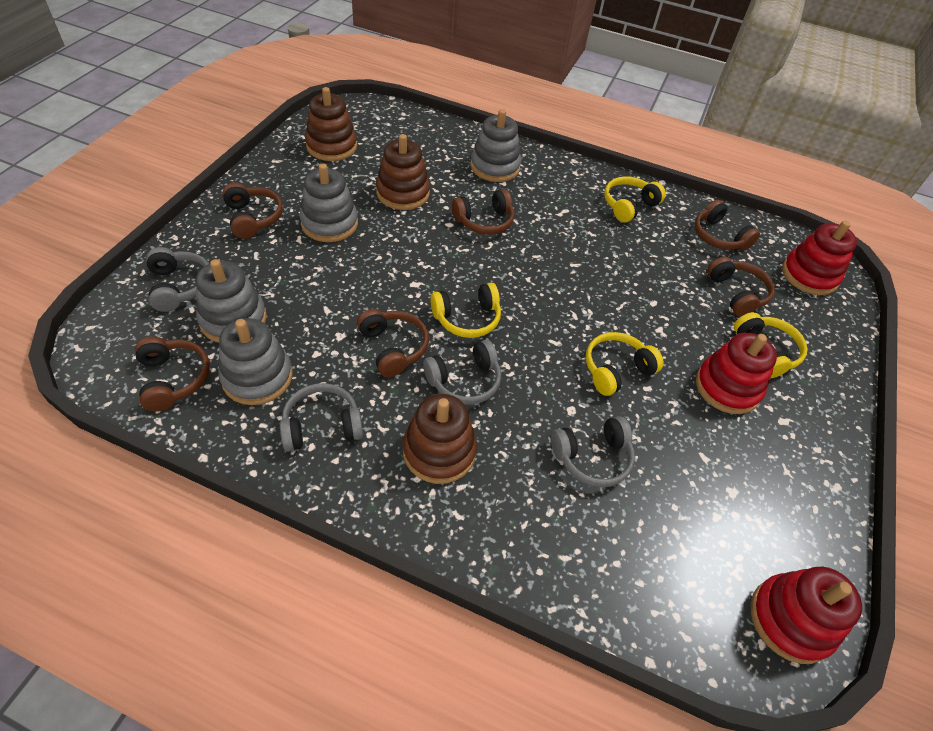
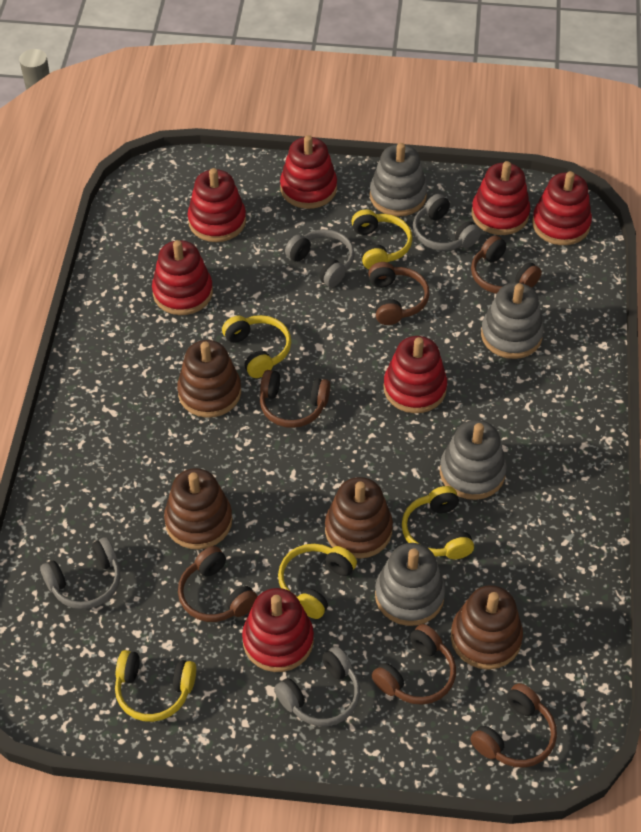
brown stacking toy: 3 -> 4
red stacking toy: 3 -> 7
yellow headphones: 4 -> 5

